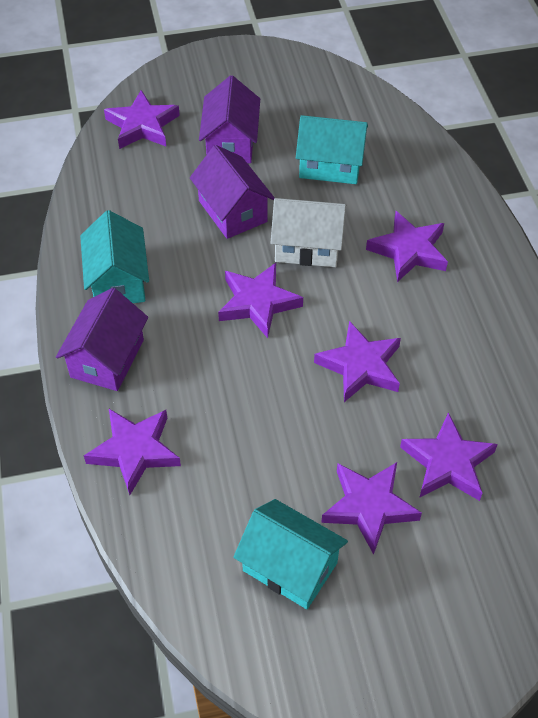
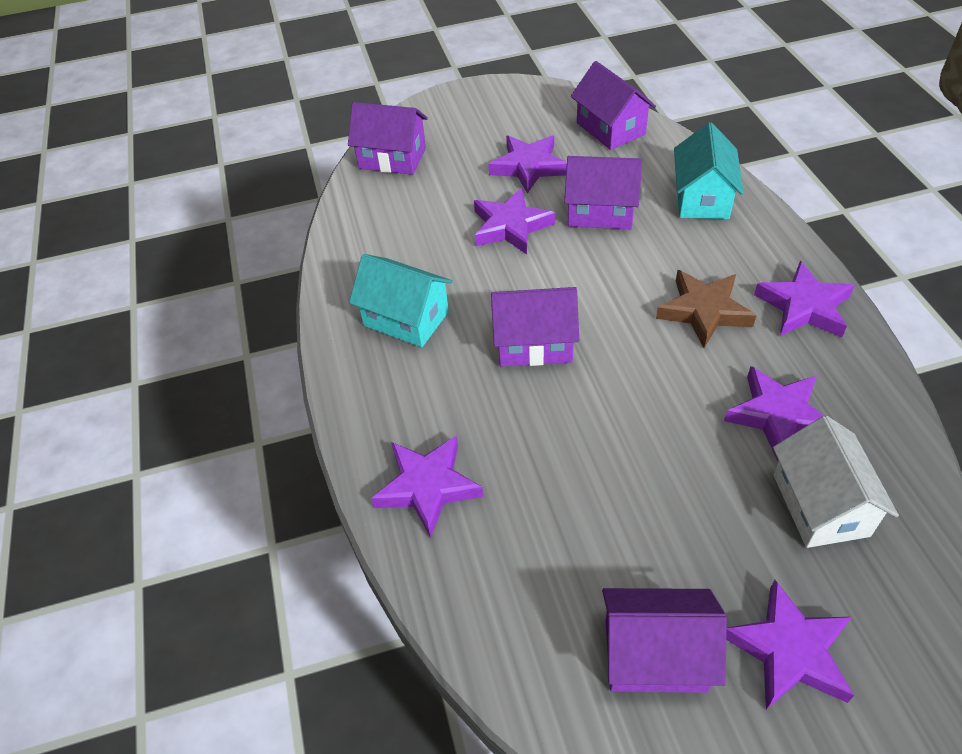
brown star: 0 -> 1
purple house: 3 -> 5
purple star: 7 -> 6
turquoise house: 3 -> 2

